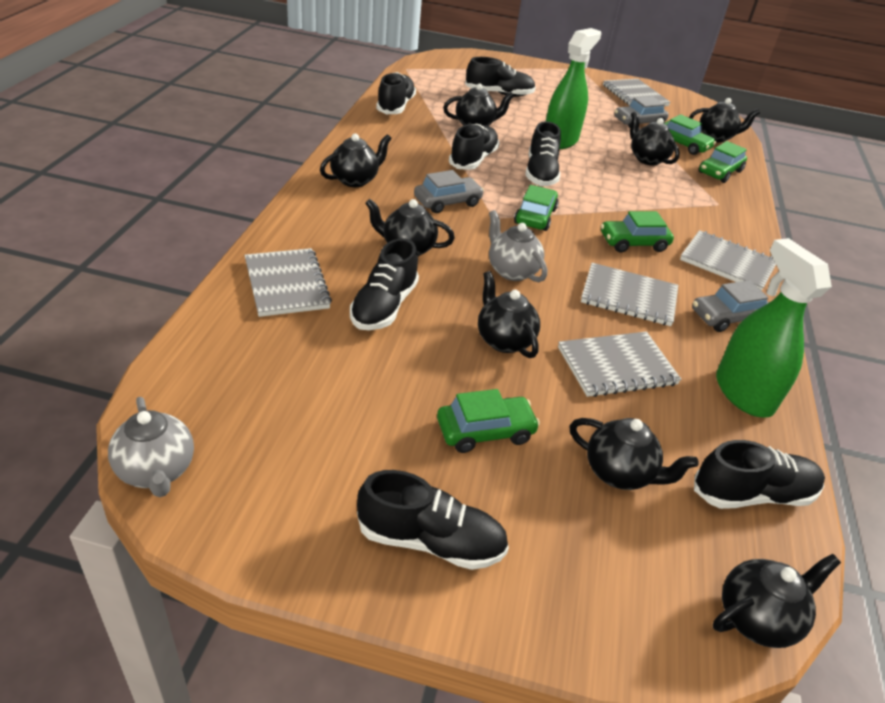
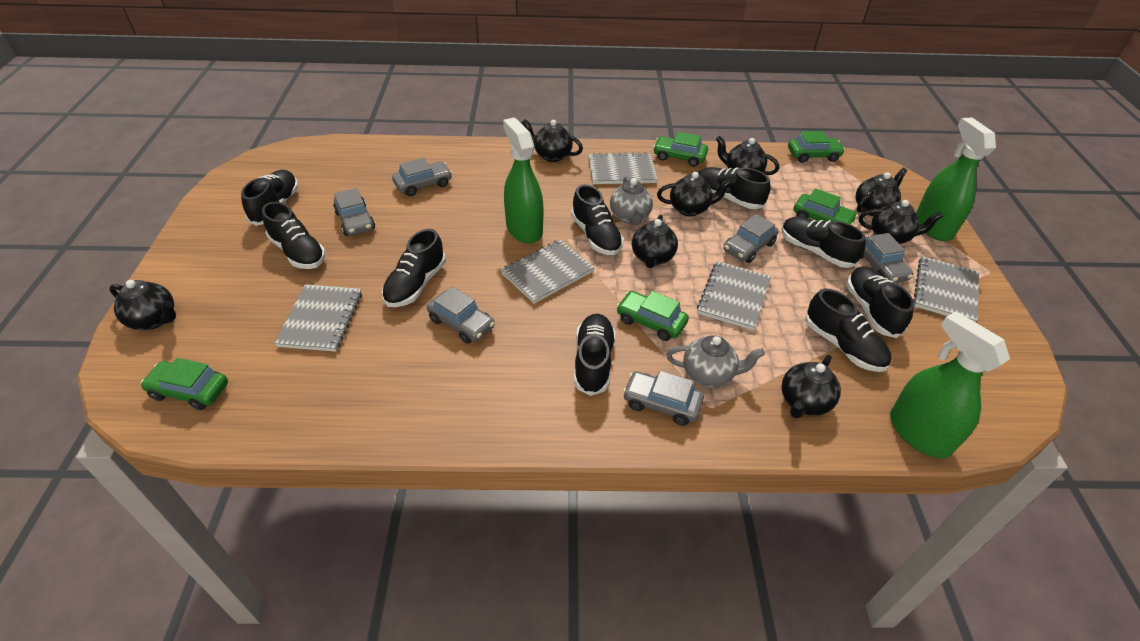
black shoe: 7 -> 9
green spray bottle: 2 -> 3
grey car: 3 -> 6

